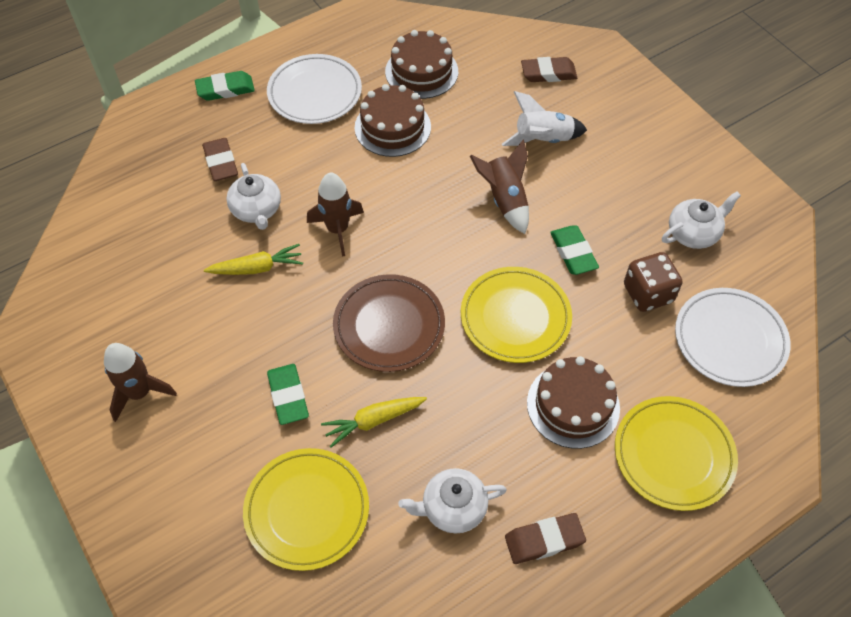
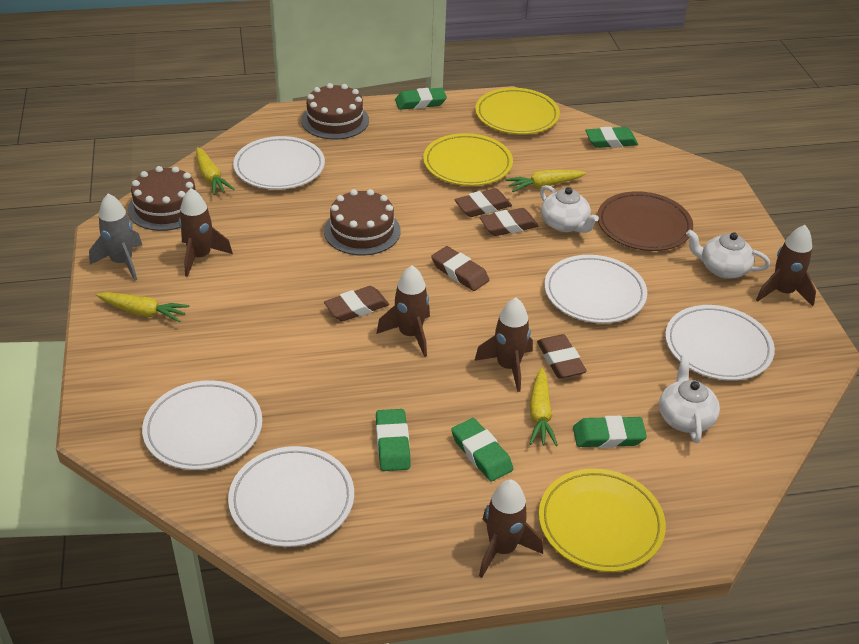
brown dice: 1 -> 0
brown eraser: 3 -> 5
brown rocket: 3 -> 5
green eraser: 3 -> 5
grey rocket: 0 -> 1
white plate: 2 -> 5
white rocket: 1 -> 0
yellow carrot: 2 -> 4

